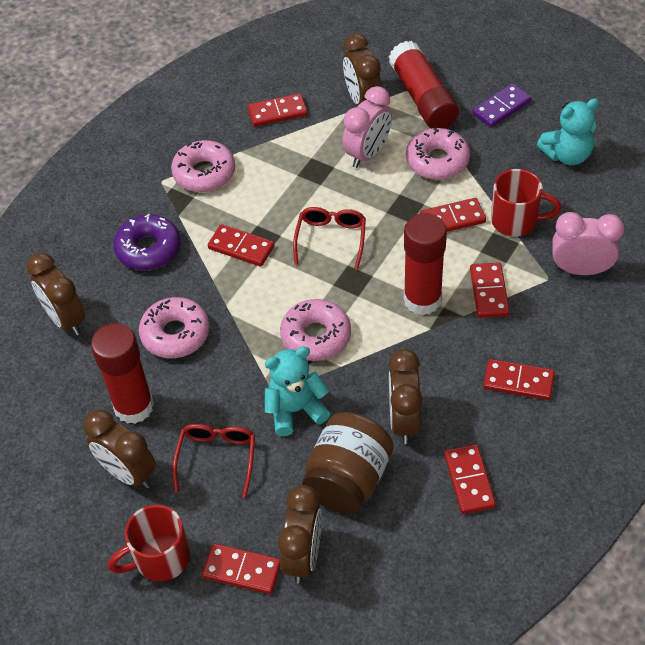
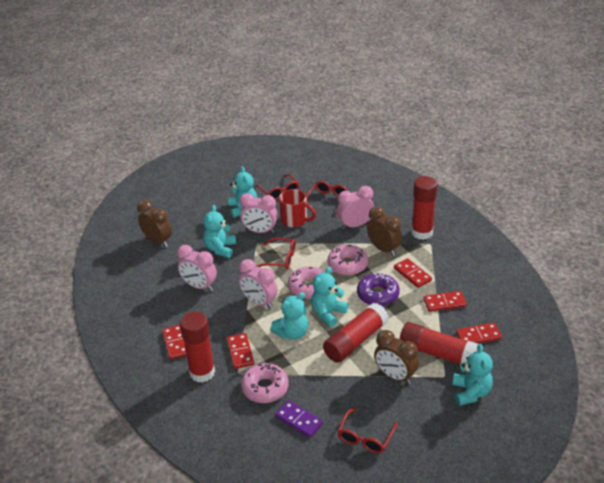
brown clock: 5 -> 3
brown jar: 1 -> 0
pink clock: 2 -> 4
pink donut: 4 -> 3
red domino: 7 -> 5
red glasses: 2 -> 4
red glue stick: 3 -> 4
red mug: 2 -> 1
turquoise teddy bear: 2 -> 5

